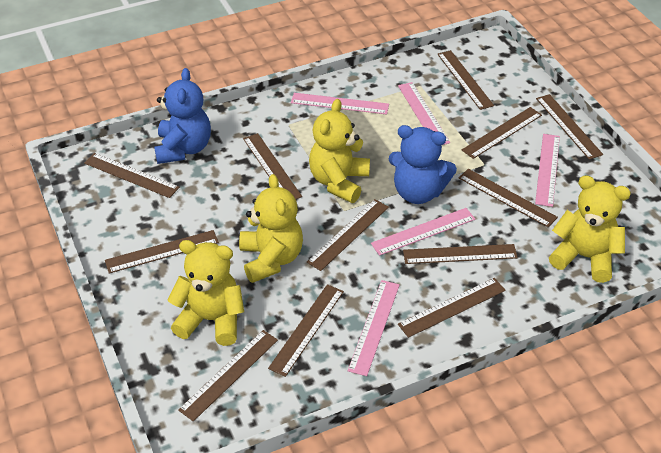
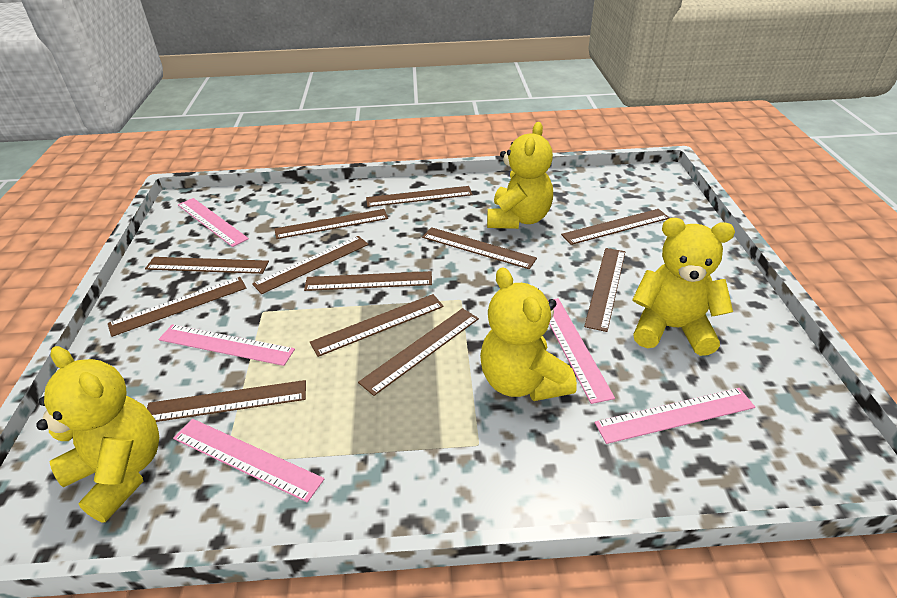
blue teddy bear: 2 -> 0

